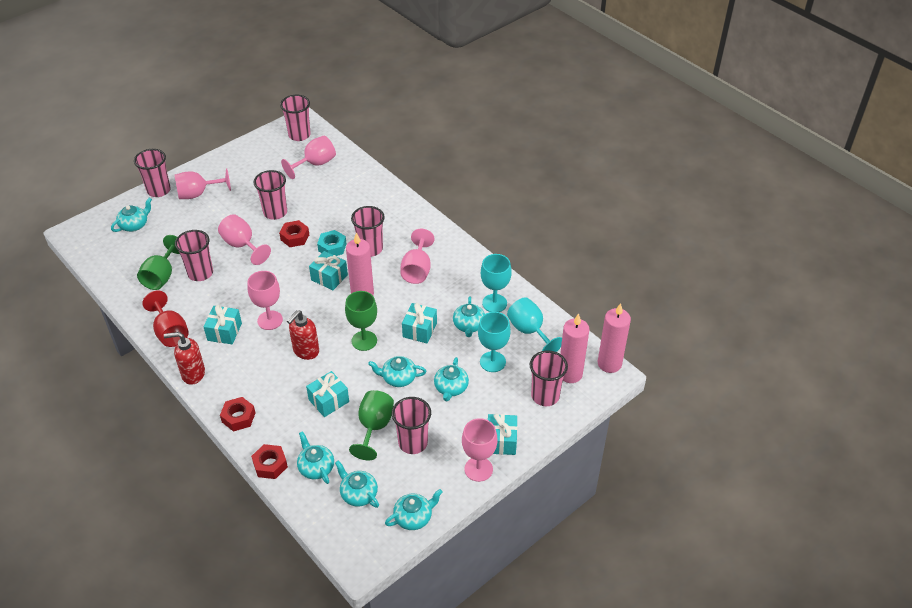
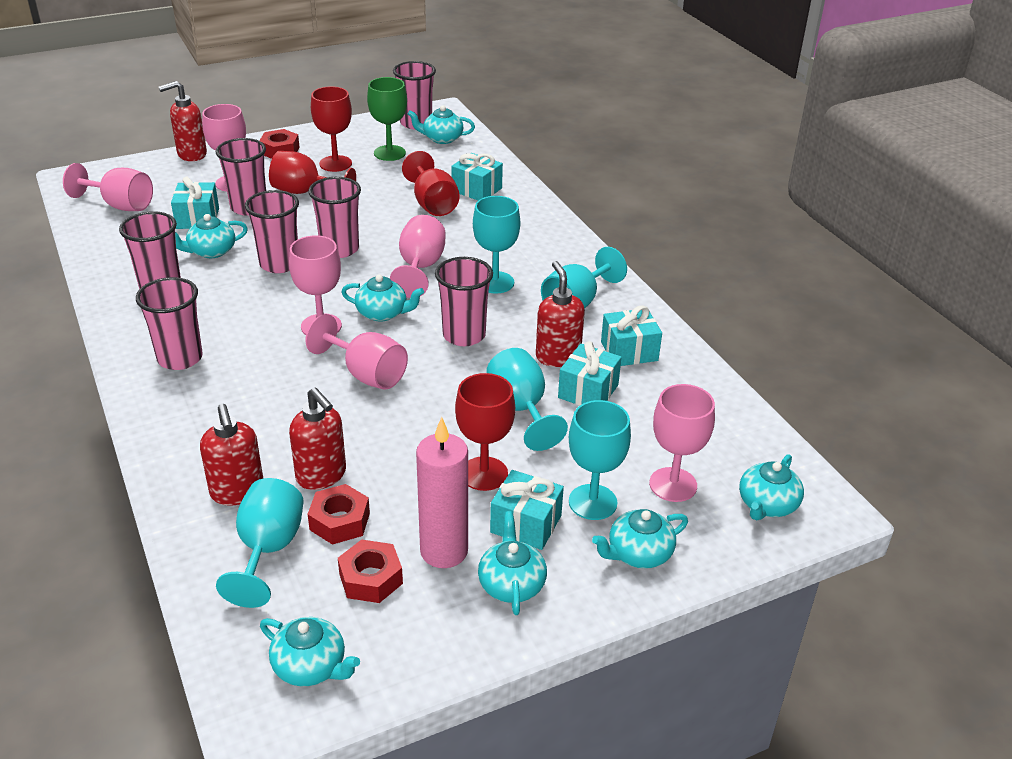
green goblet: 3 -> 1
pink candle: 3 -> 1
red goblet: 1 -> 4
red soap dispenser: 2 -> 4
turquoise goblet: 3 -> 5
turquoise nut: 1 -> 0

